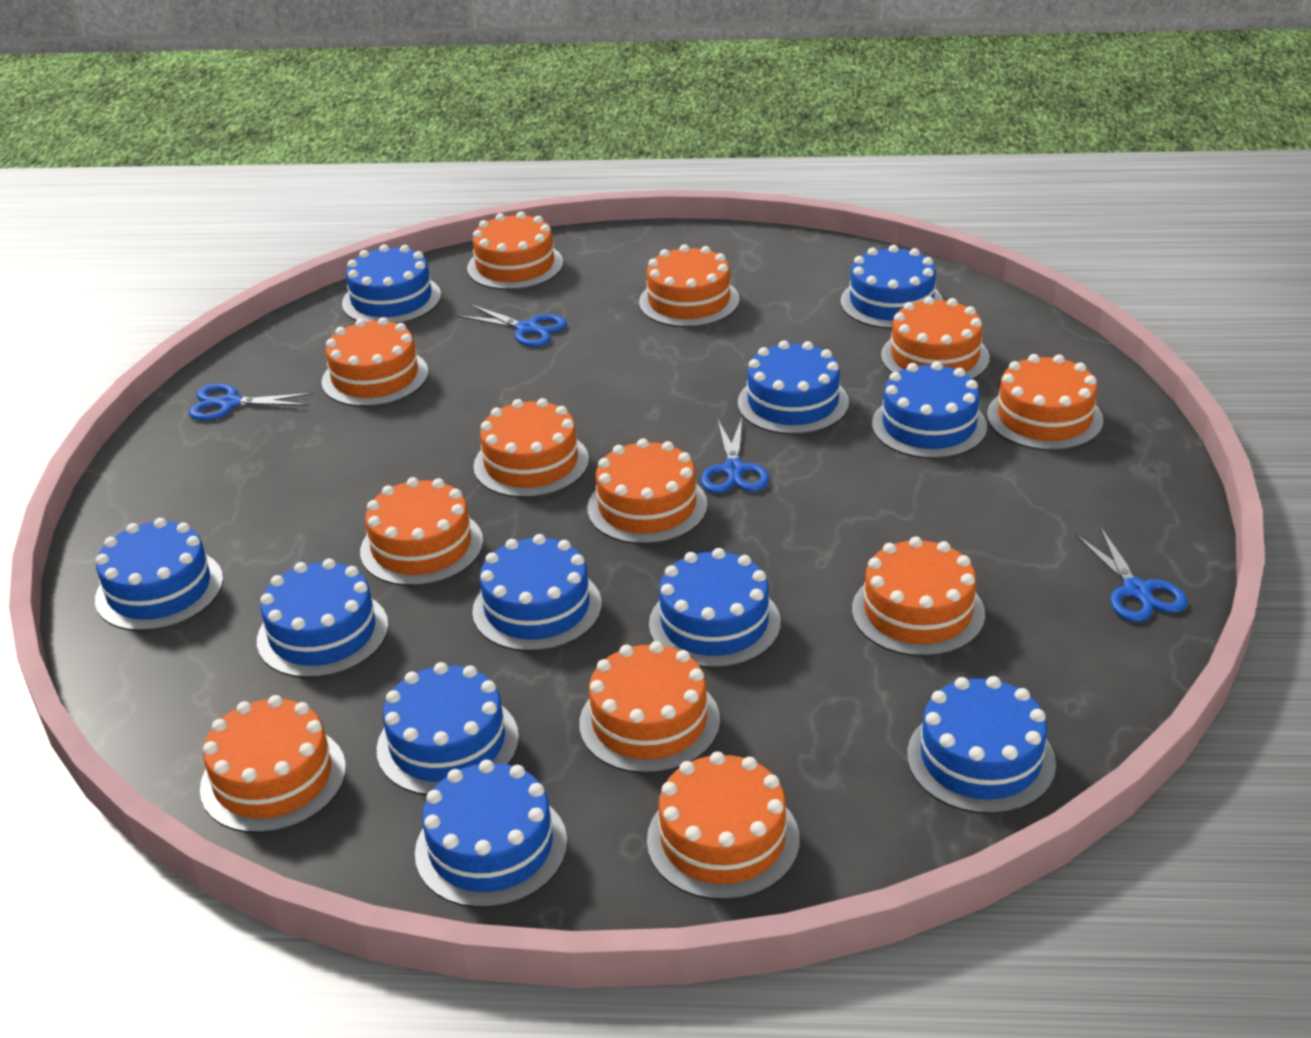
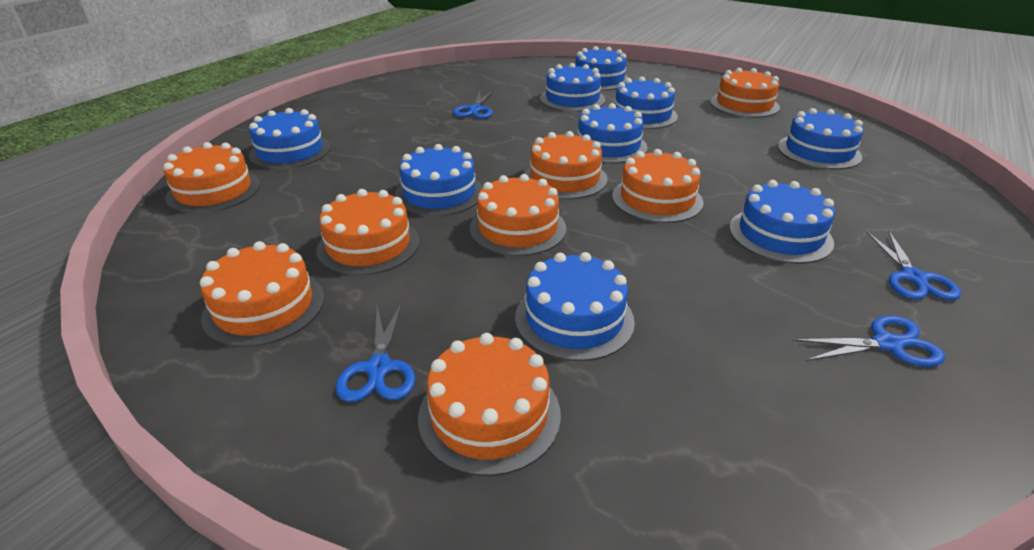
blue cake: 11 -> 9
orange cake: 12 -> 8

